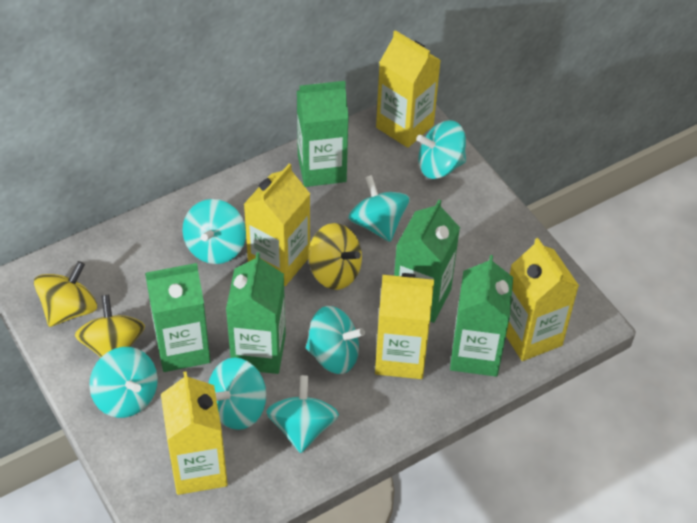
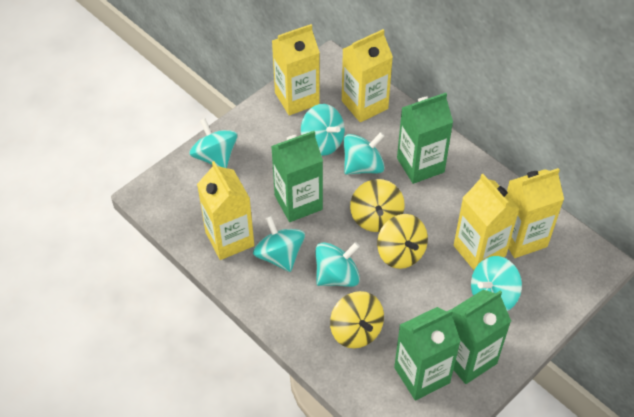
green carton: 5 -> 4
turquoise spinning top: 7 -> 6

